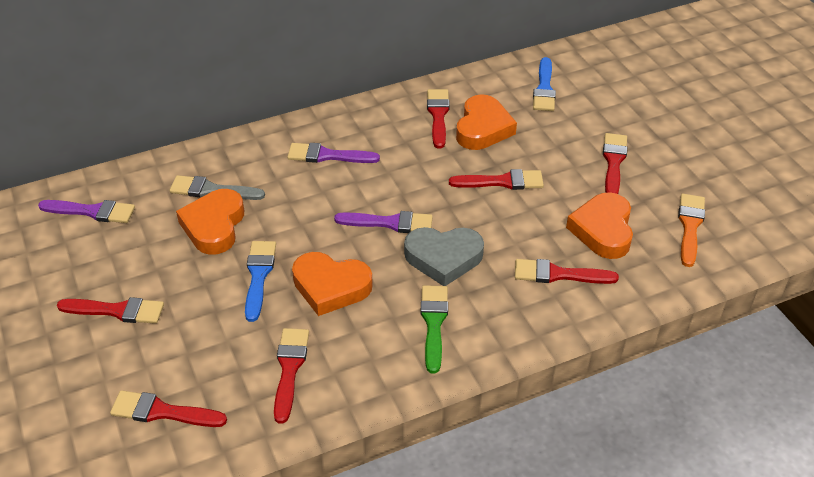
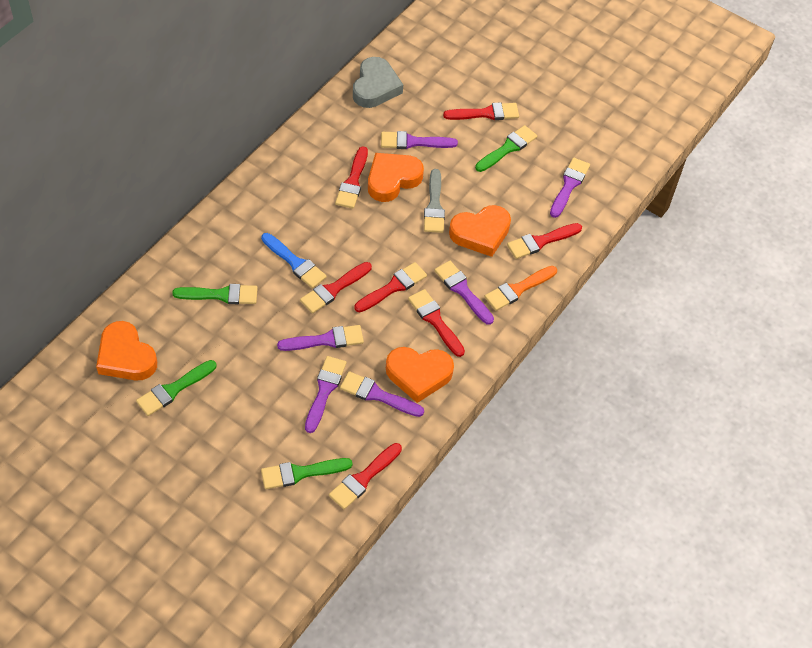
blue brush: 2 -> 1
green brush: 1 -> 4
purple brush: 3 -> 6

